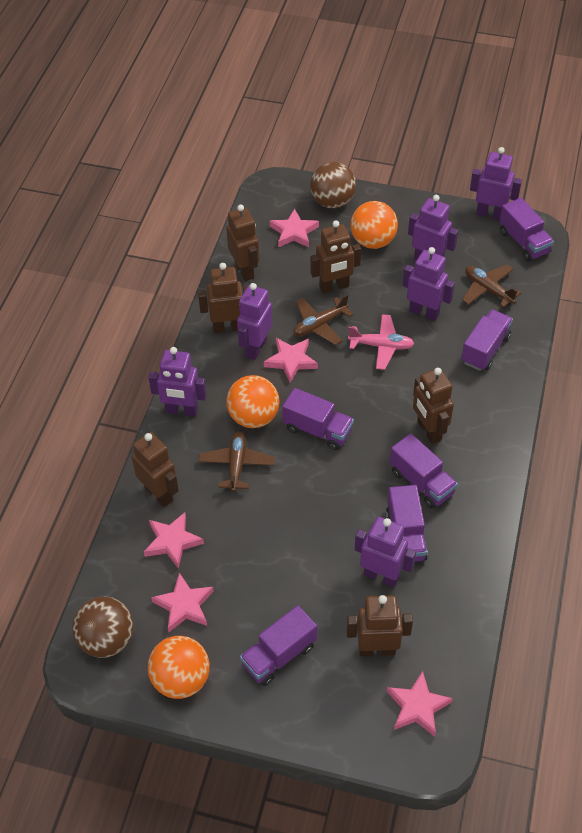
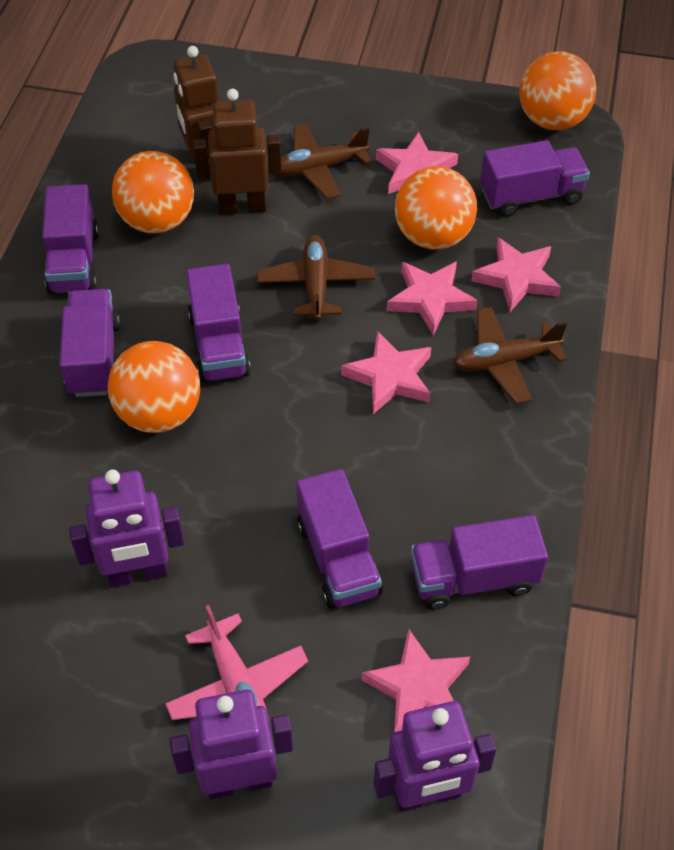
brown ball: 2 -> 0
brown robot: 6 -> 2
orange ball: 3 -> 4
purple robot: 6 -> 3

